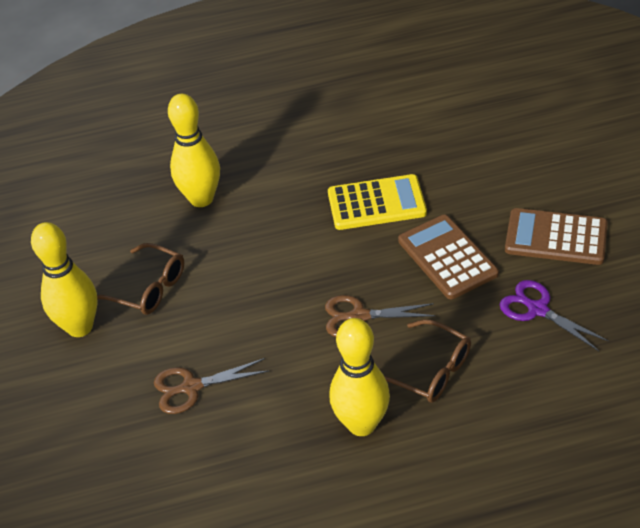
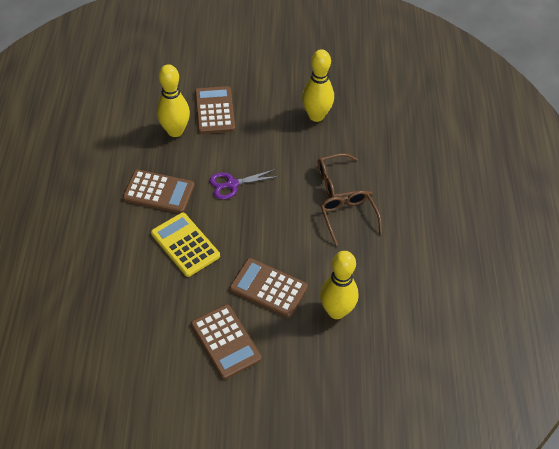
brown calculator: 2 -> 4
brown scissors: 2 -> 0

